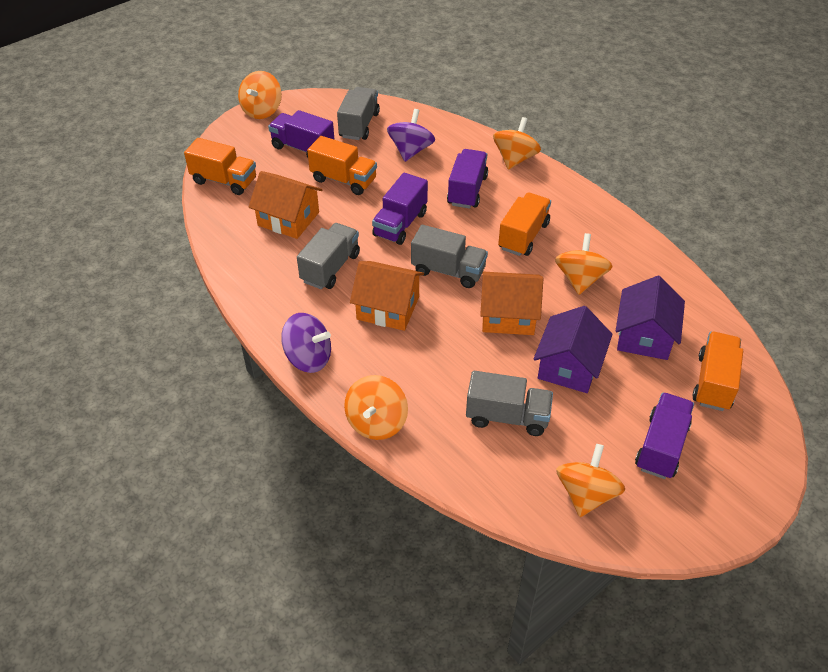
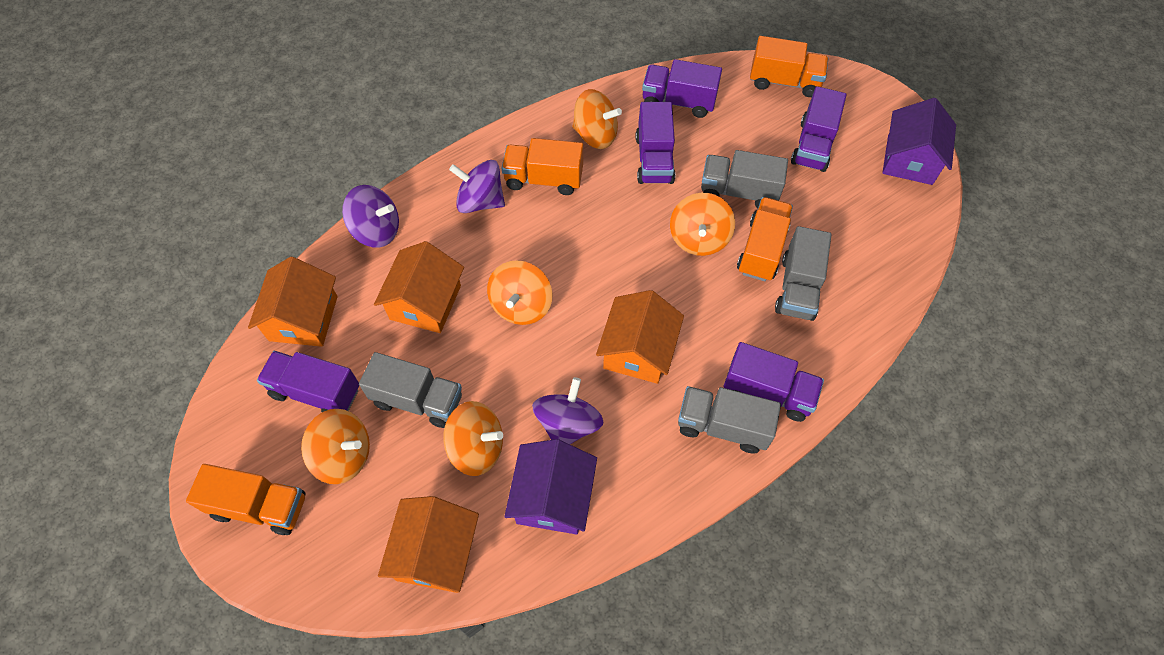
orange house: 3 -> 4
purple spinning top: 2 -> 3
purple truck: 4 -> 5

